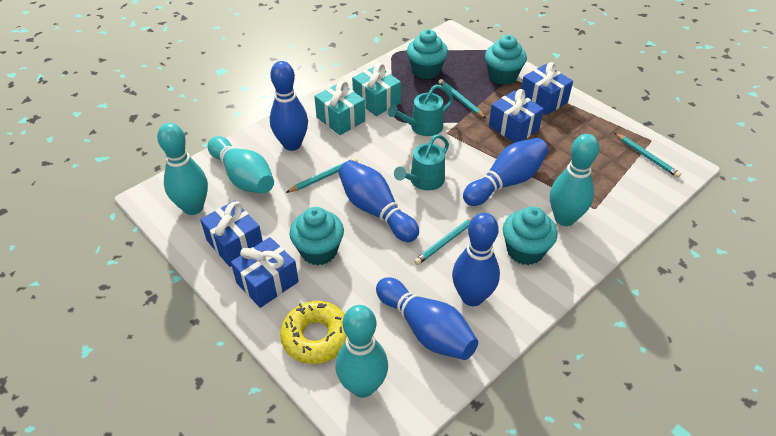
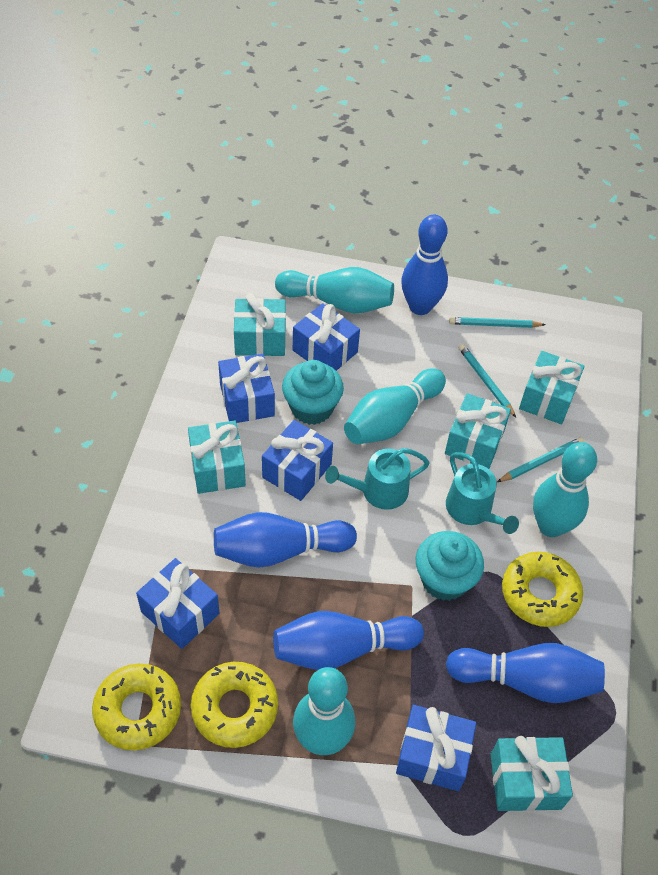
blue bowling pin: 5 -> 4
blue gift: 4 -> 5
turquoise cupcake: 4 -> 2
turquoise gift: 2 -> 5
turquoise pencil: 4 -> 3
yellow donut: 1 -> 3

